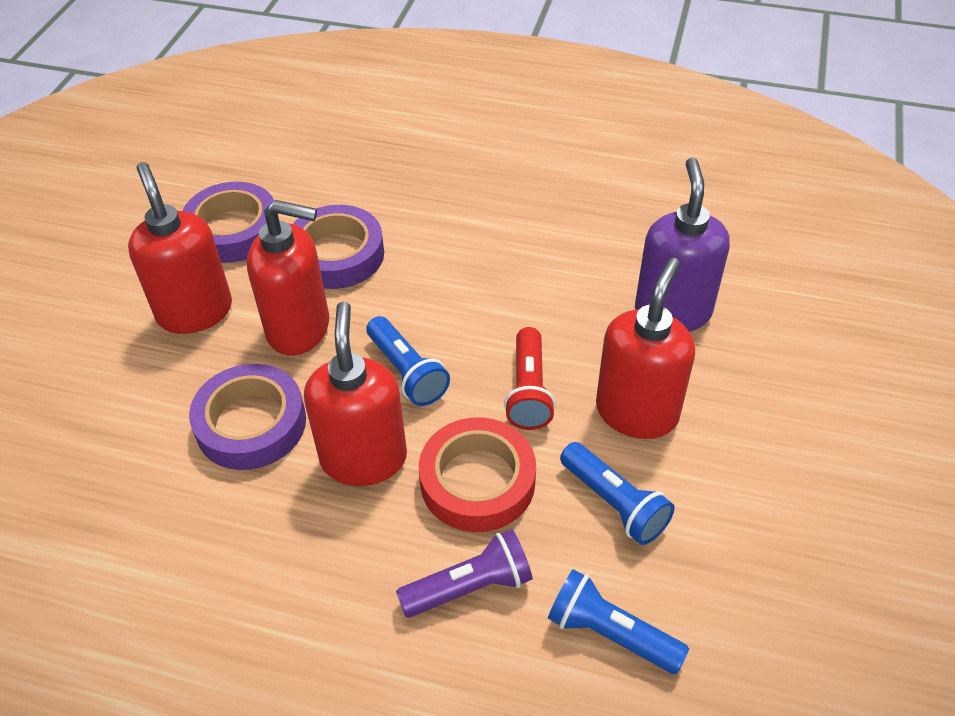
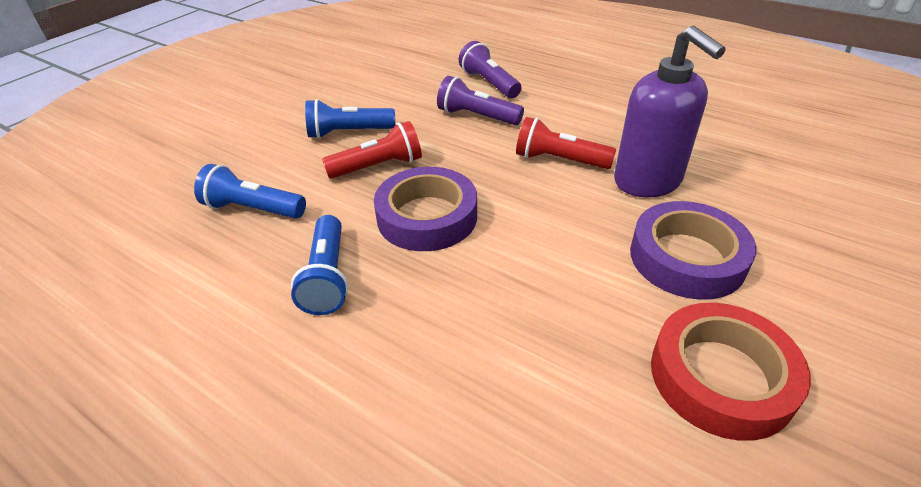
purple flashlight: 1 -> 2
purple tape: 3 -> 2
red flashlight: 1 -> 2
red soap dispenser: 4 -> 0

